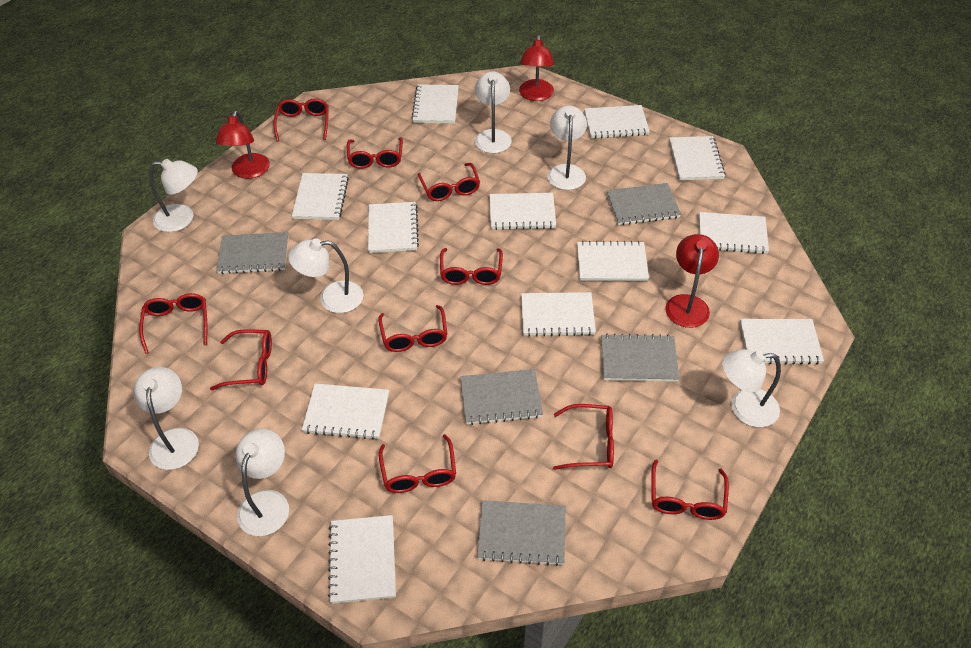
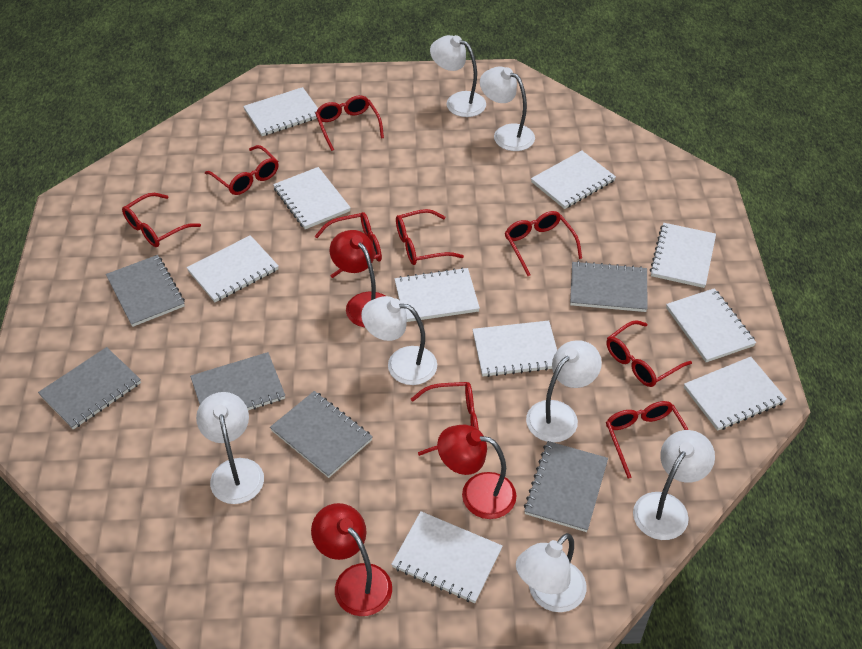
grey notebook: 5 -> 6
red glasses: 10 -> 9
white notebook: 12 -> 10

